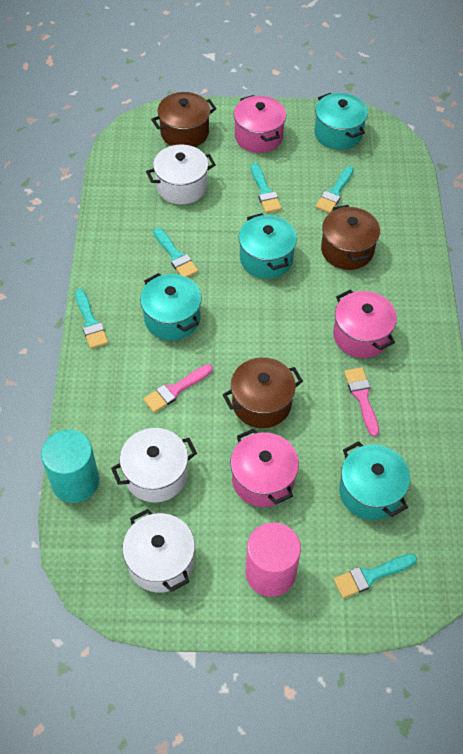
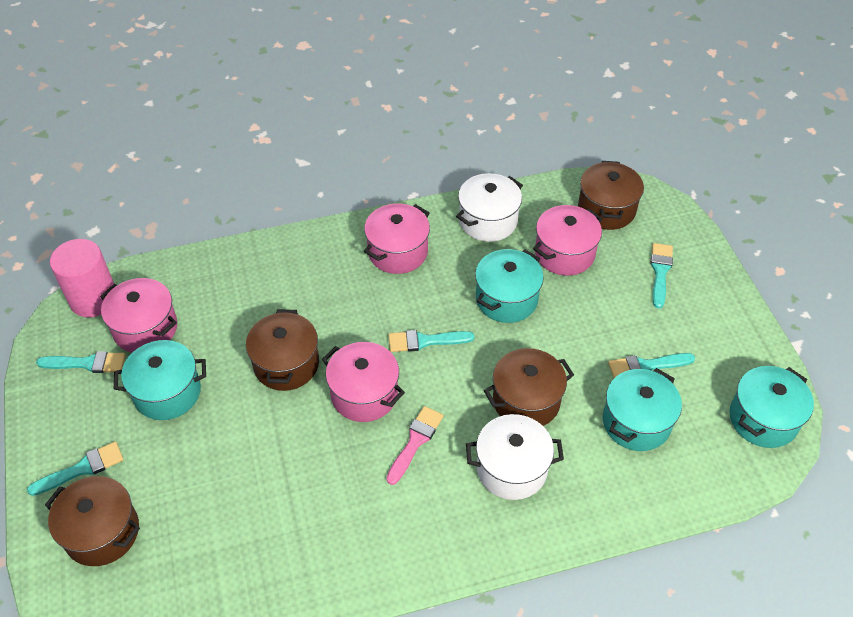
brown pot: 3 -> 4
pink brush: 2 -> 1
pink pot: 3 -> 4
turquoise cylinder: 1 -> 0
white pot: 3 -> 2

